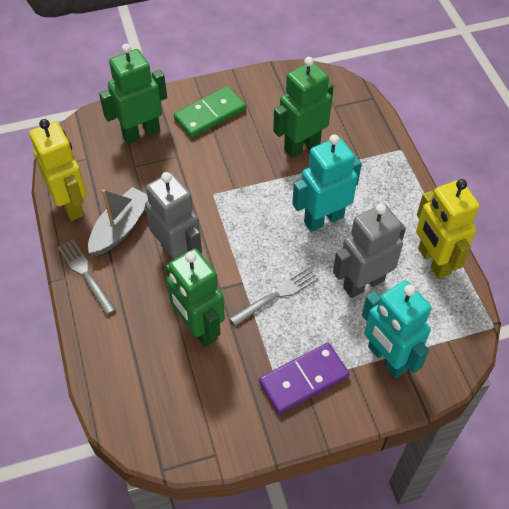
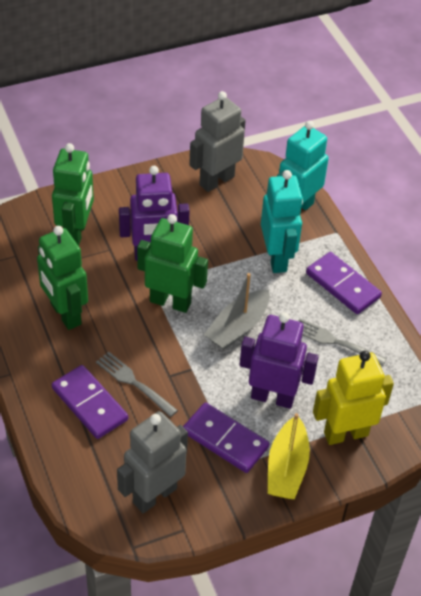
green domino: 1 -> 0
purple domino: 1 -> 3
purple robot: 0 -> 2
yellow boat: 0 -> 1
yellow robot: 2 -> 1

